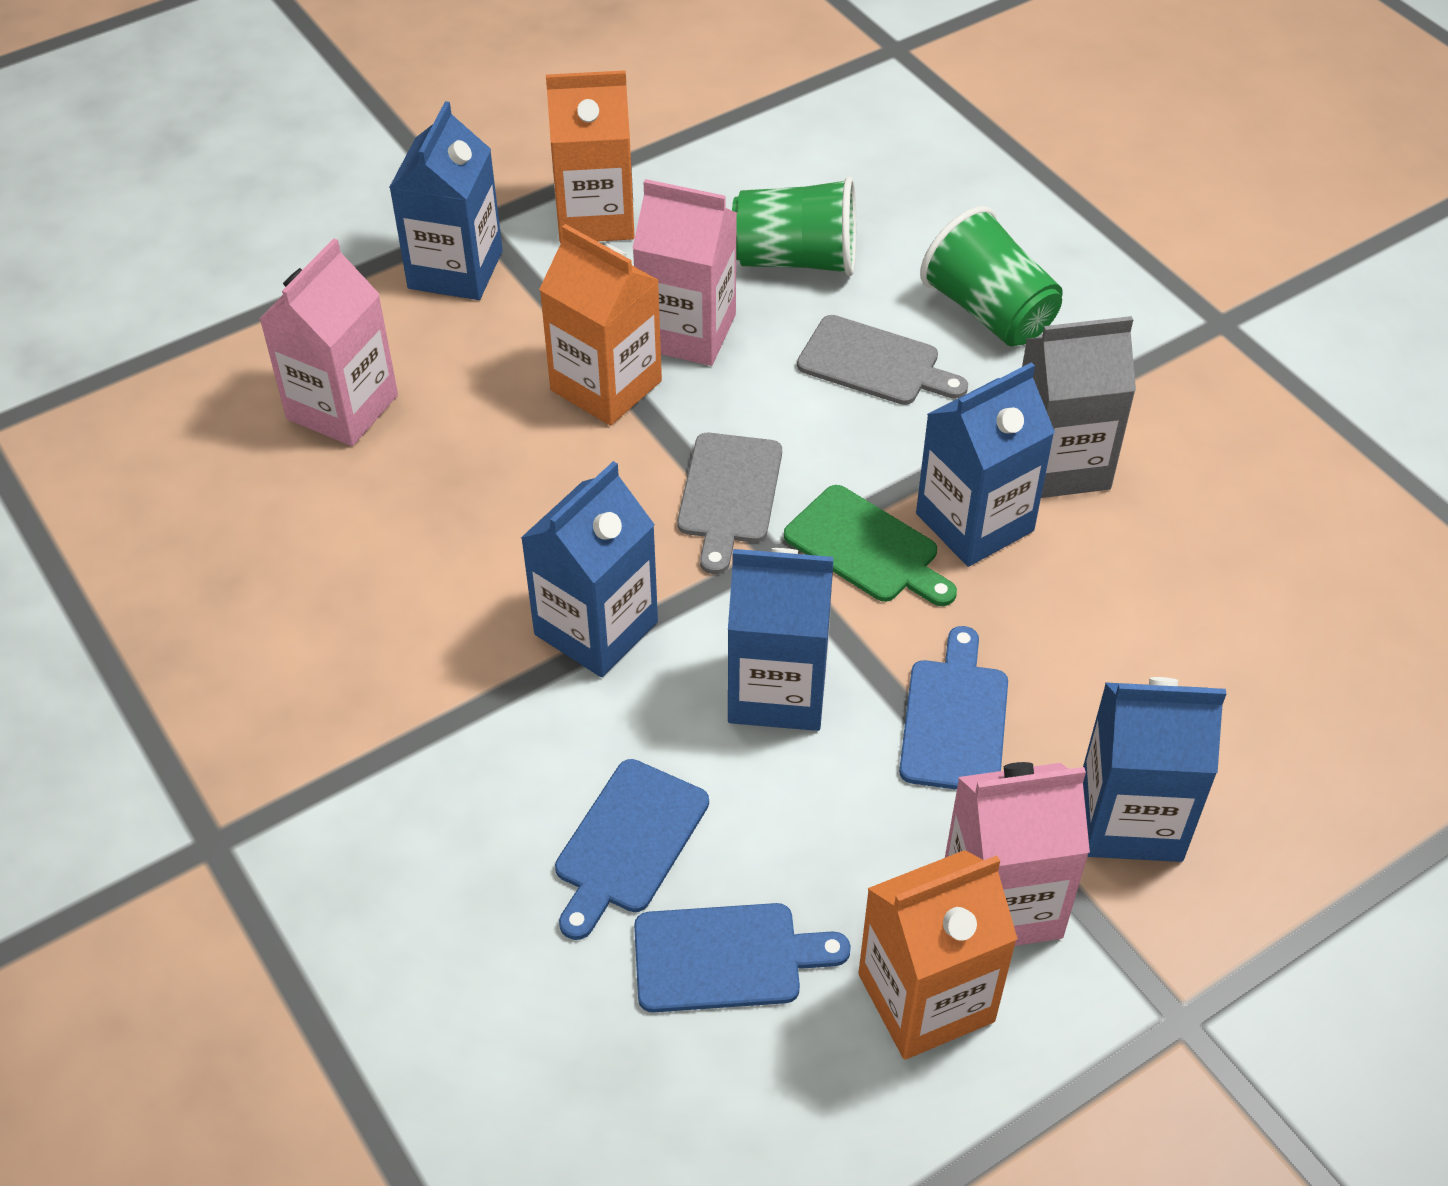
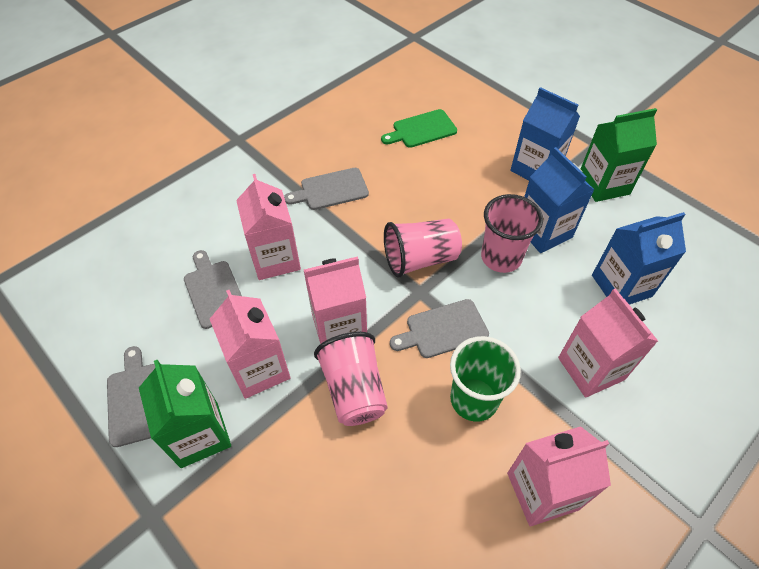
blue carton: 5 -> 3
blue cutting board: 3 -> 0
green carton: 0 -> 2
green cup: 2 -> 1
grey carton: 1 -> 0
grey cutting board: 2 -> 4
orange carton: 3 -> 0
pink carton: 3 -> 5
pink cup: 0 -> 3

